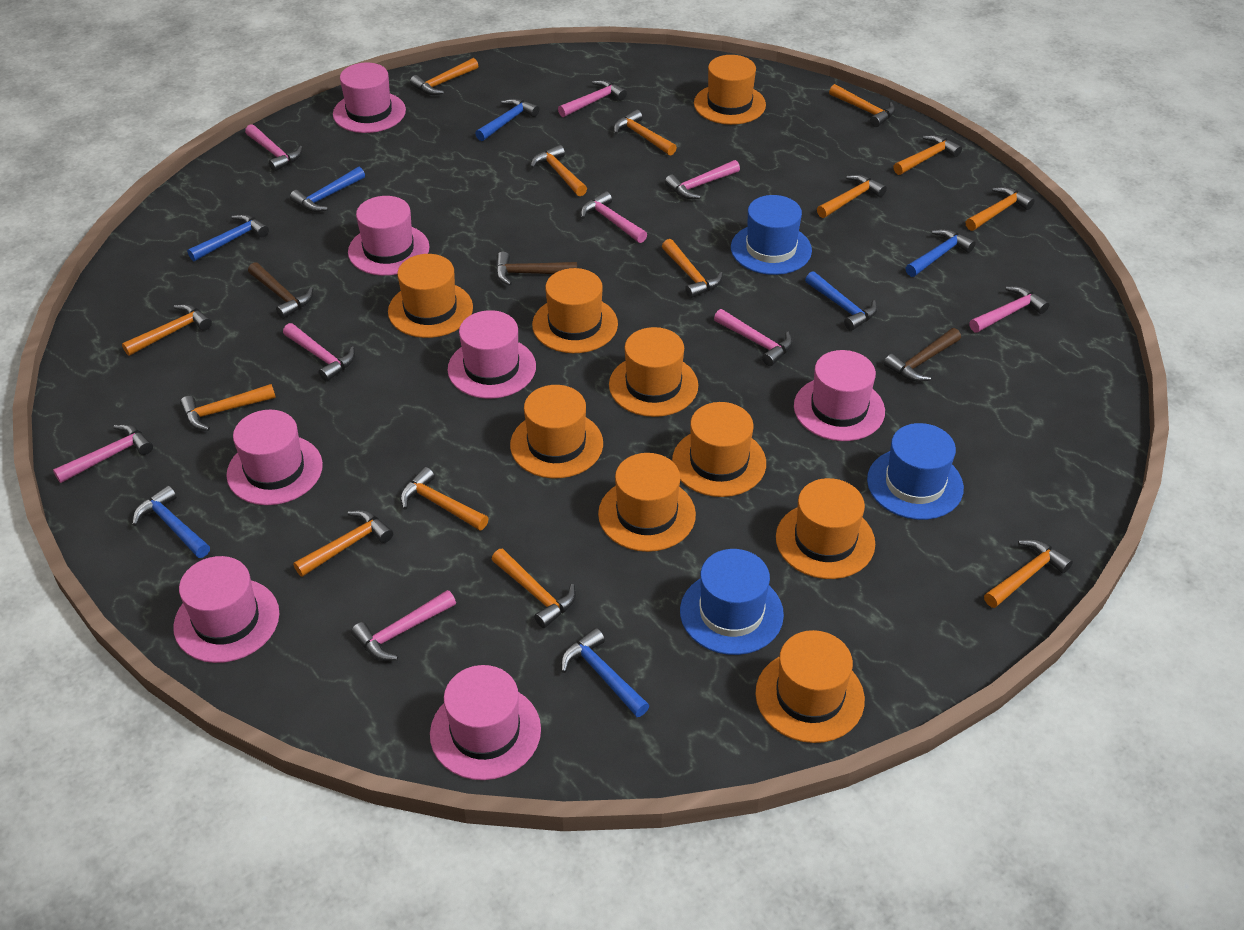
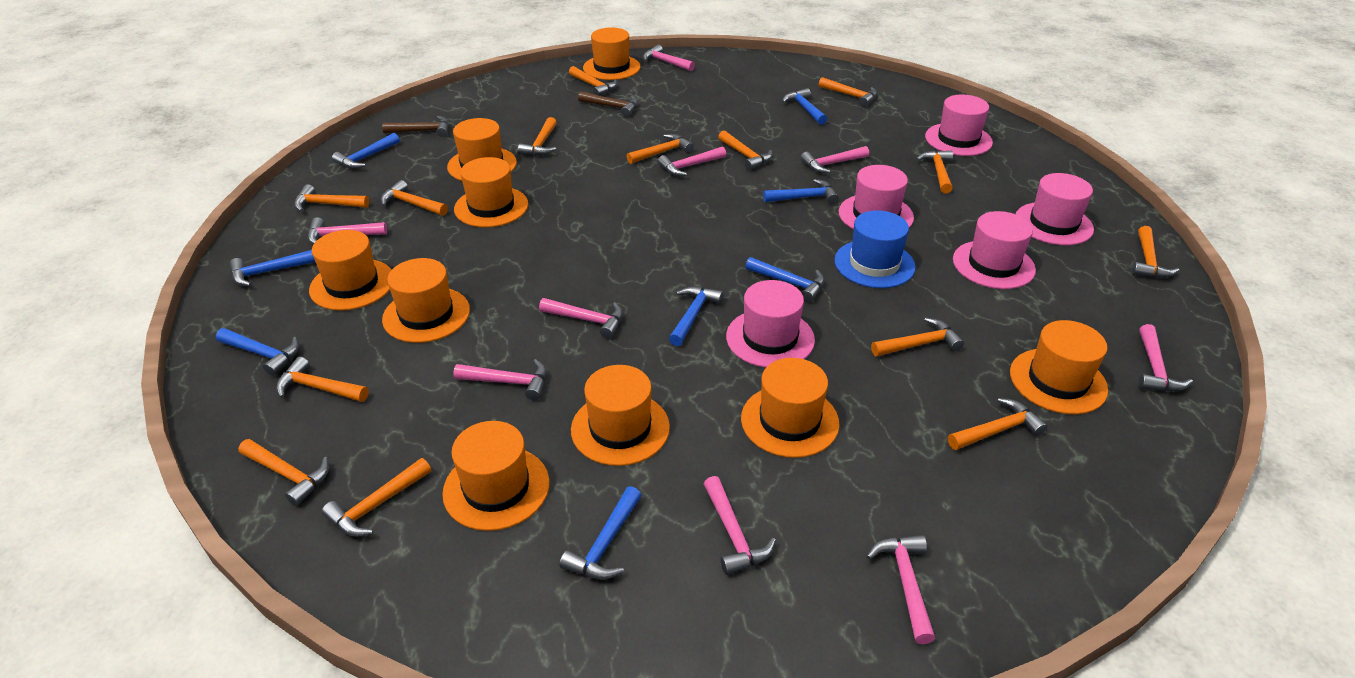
blue hammer: 7 -> 8
blue hat: 3 -> 1
brown hammer: 3 -> 2
pink hat: 7 -> 5

